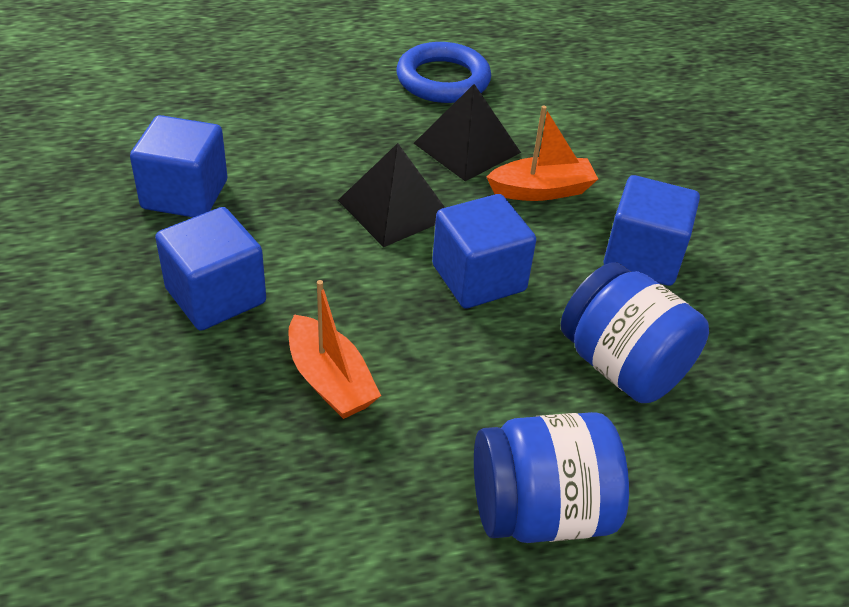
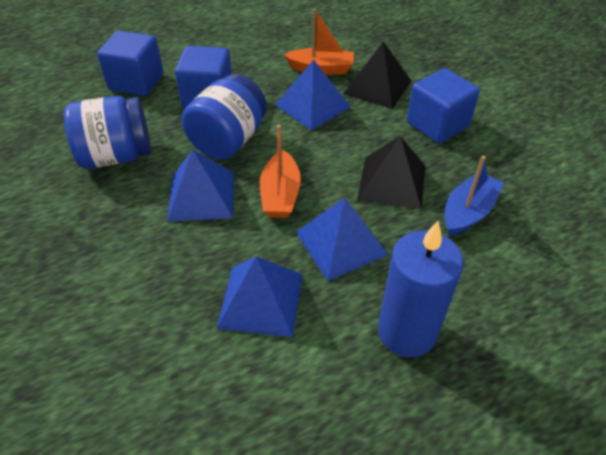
blue boat: 0 -> 1
blue candle: 0 -> 1
blue cube: 4 -> 3
blue pyramid: 0 -> 4
blue ring: 1 -> 0

